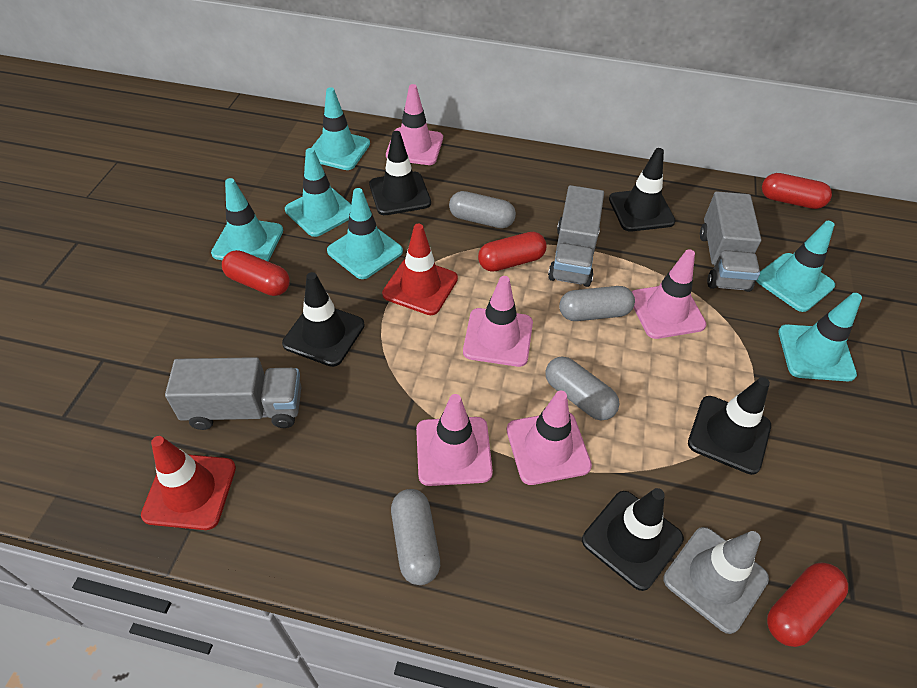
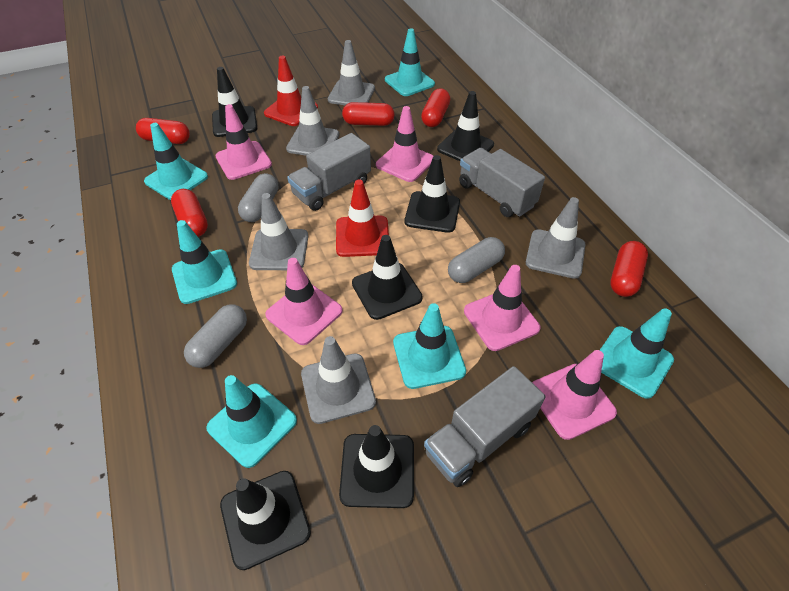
black traffic cone: 5 -> 6
grey capsule: 4 -> 3
grey traffic cone: 1 -> 5
red capsule: 4 -> 5

